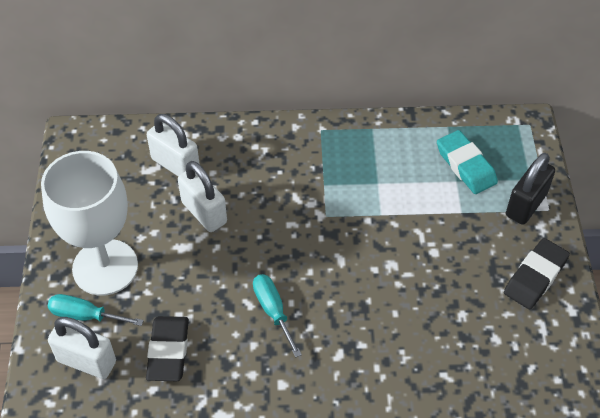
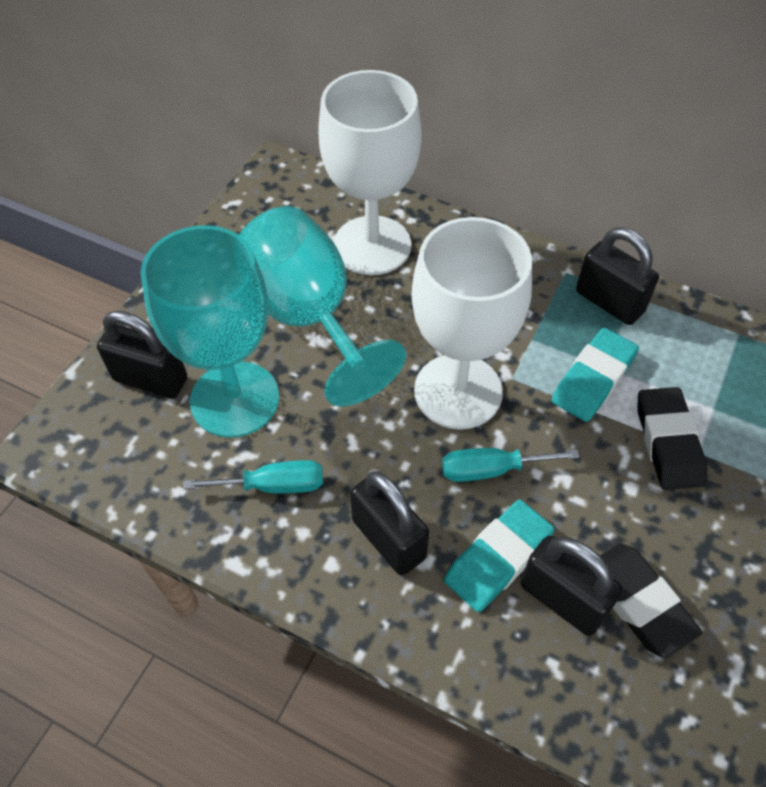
black padlock: 1 -> 4
turquoise eraser: 1 -> 2
turquoise goblet: 0 -> 2
white goblet: 1 -> 2
white padlock: 3 -> 0

